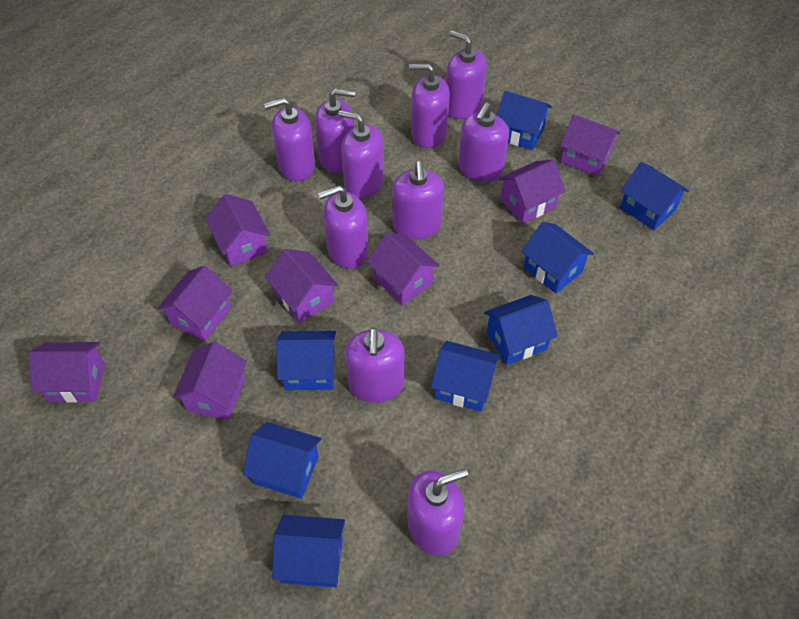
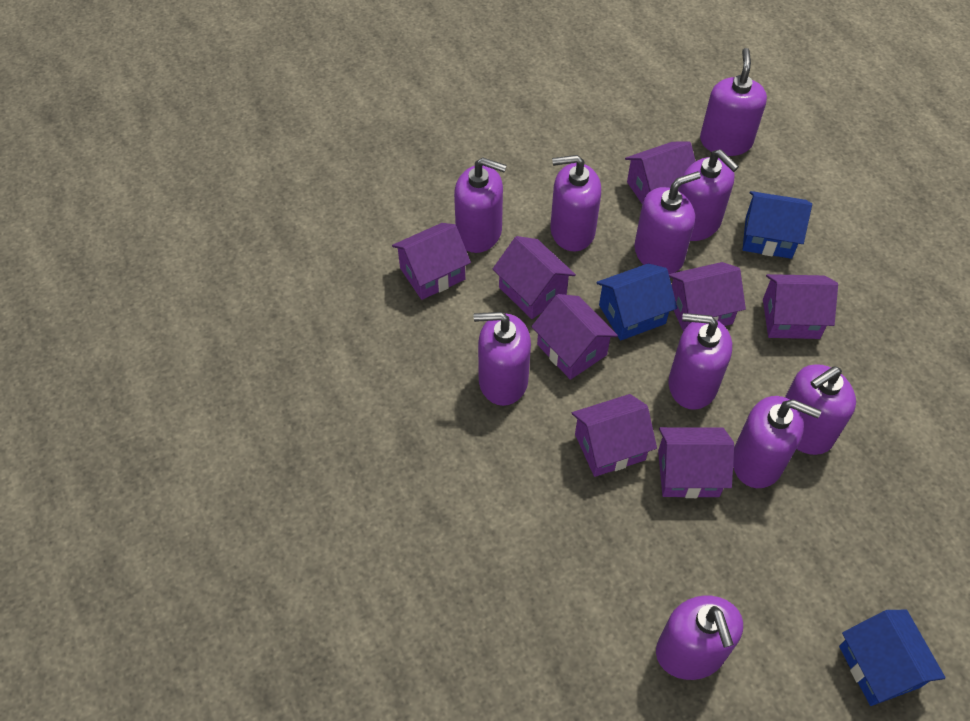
blue house: 8 -> 3

